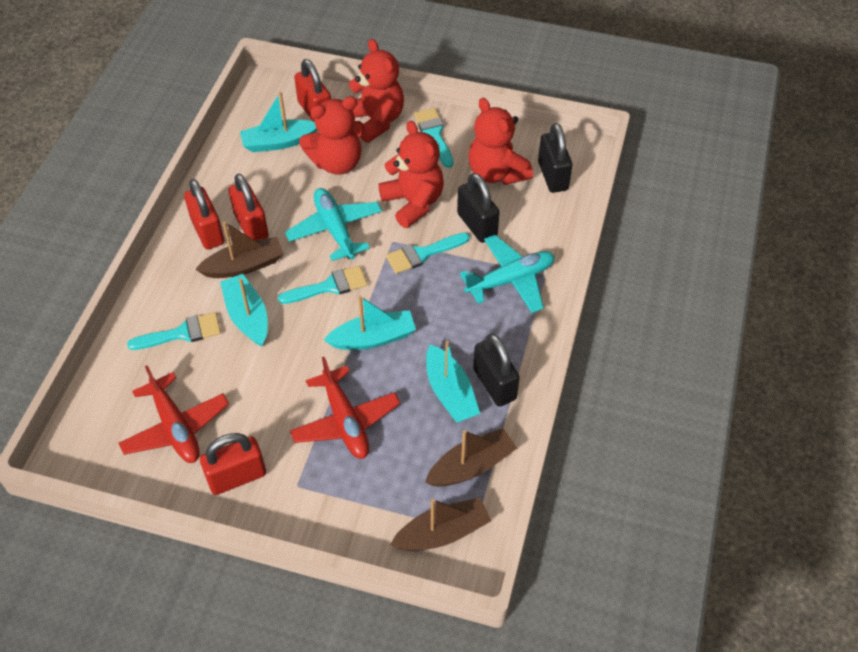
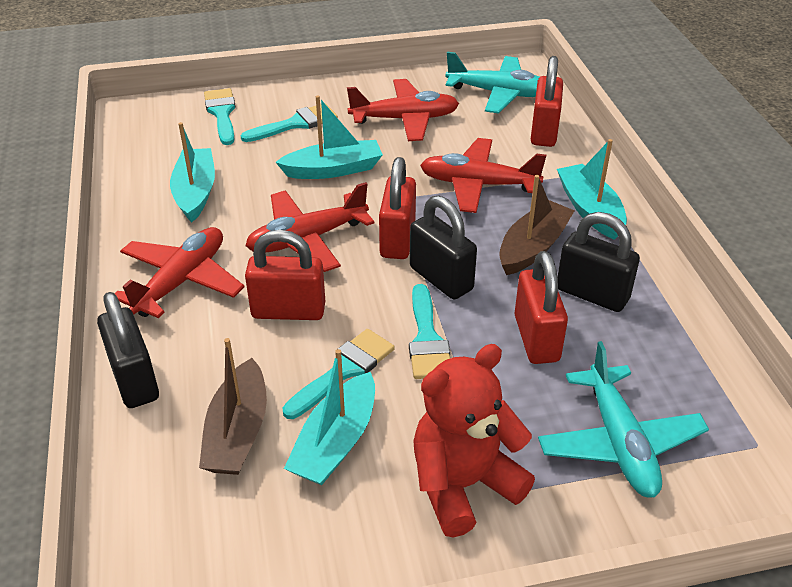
brown boat: 3 -> 2
red plane: 2 -> 4
red teddy bear: 4 -> 1

